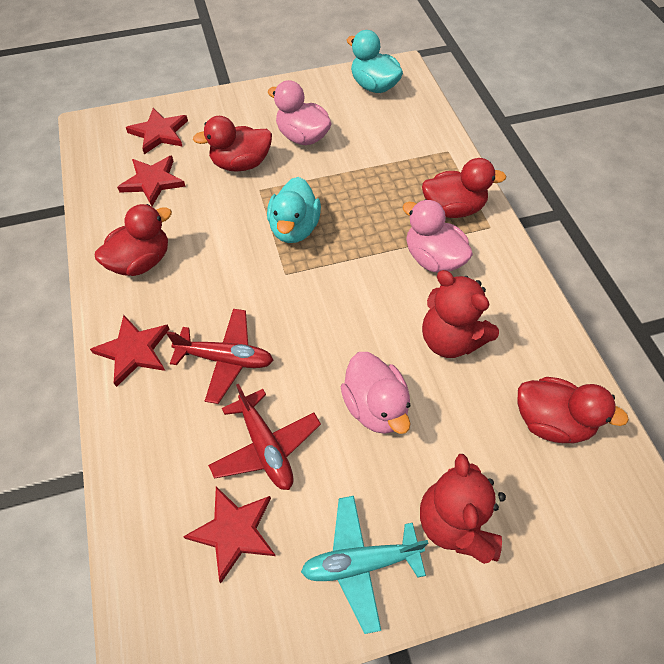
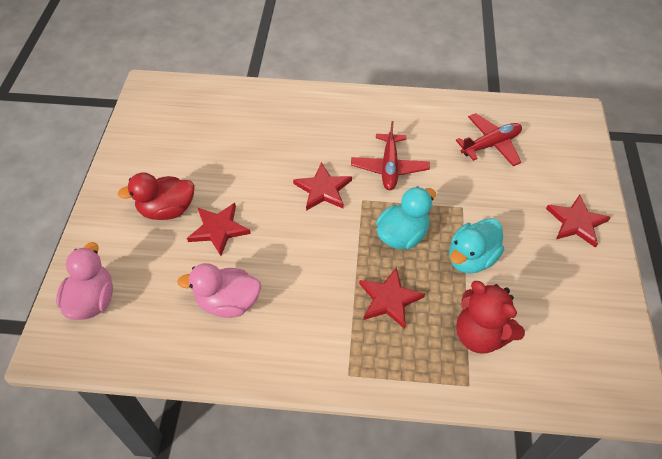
pink duck: 3 -> 2
red duck: 4 -> 1
red teddy bear: 2 -> 1
turquoise plane: 1 -> 0

